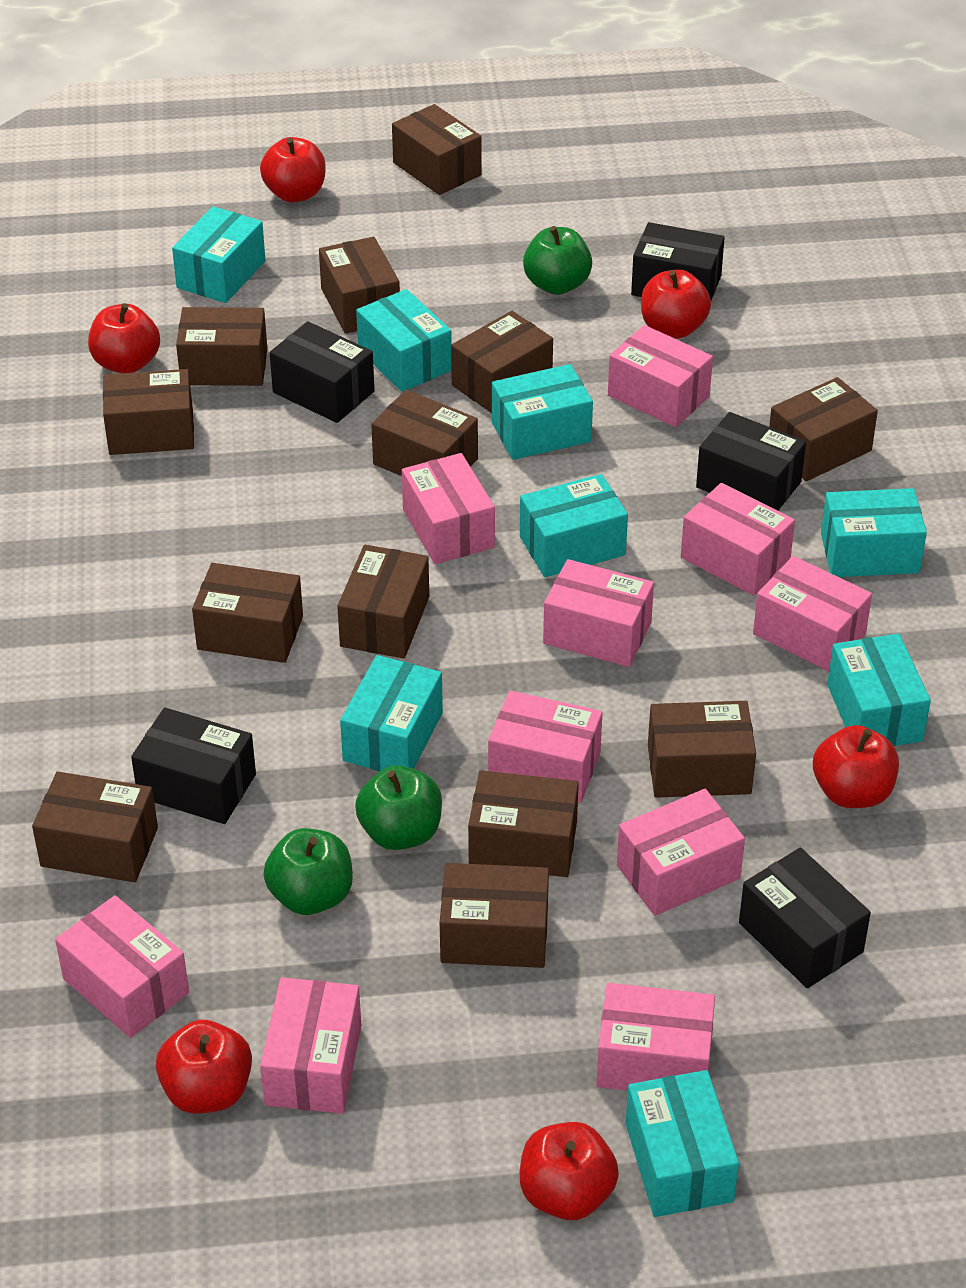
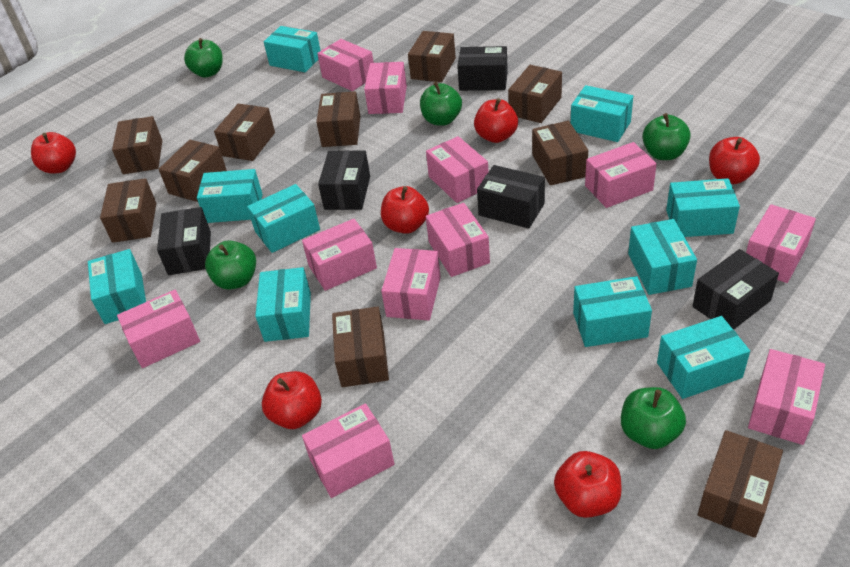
brown box: 13 -> 10
green apple: 3 -> 5
pink box: 10 -> 11
turquoise box: 8 -> 10

